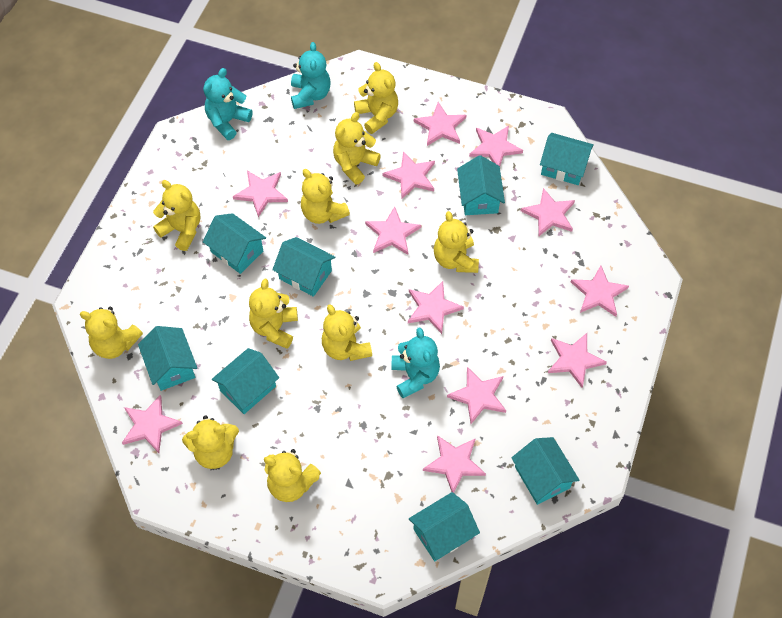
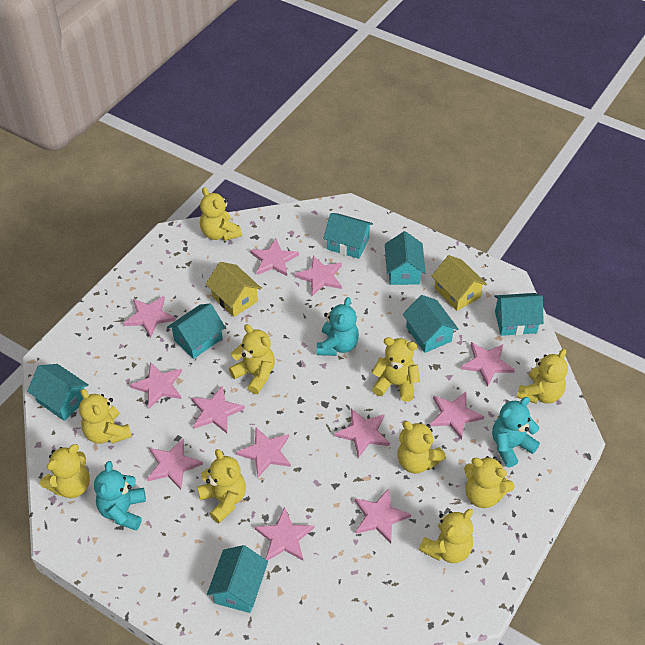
turquoise house: 8 -> 7
yellow house: 0 -> 2

